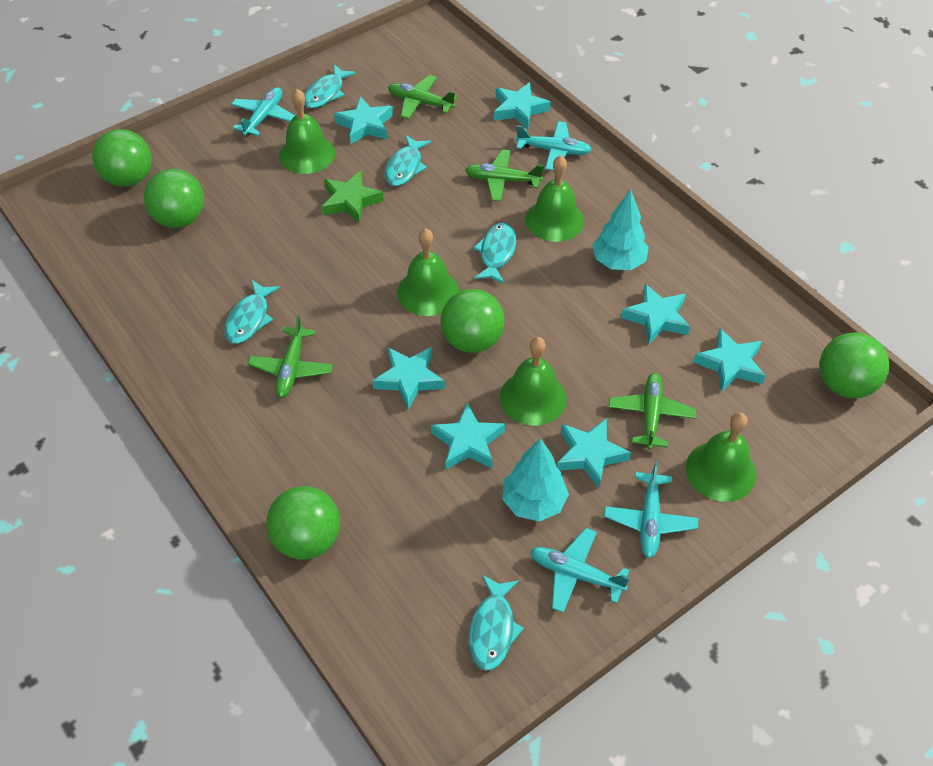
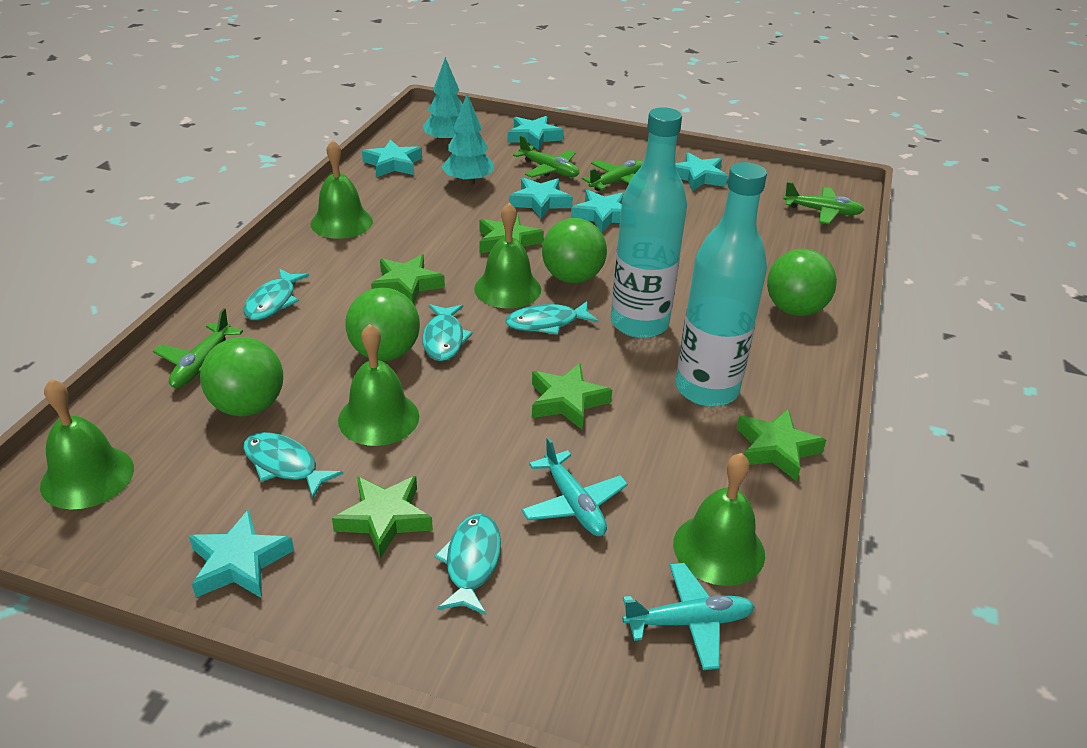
green ball: 5 -> 4
green star: 1 -> 5
turquoise bottle: 0 -> 2
turquoise plane: 4 -> 2
turquoise star: 7 -> 6

